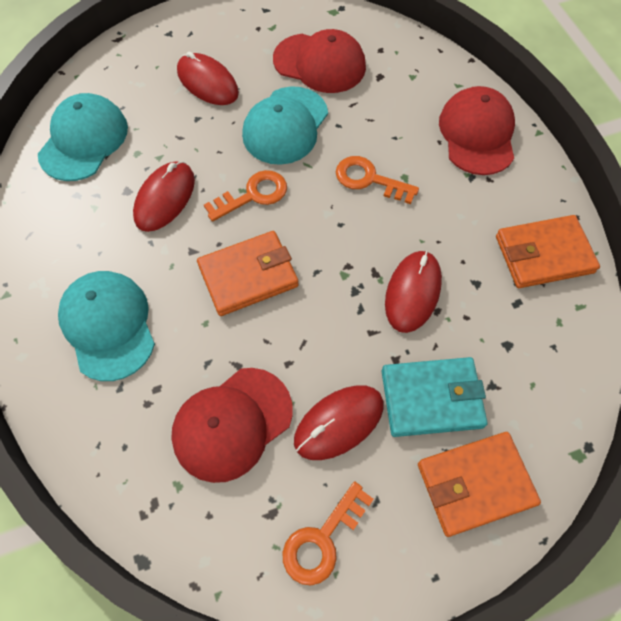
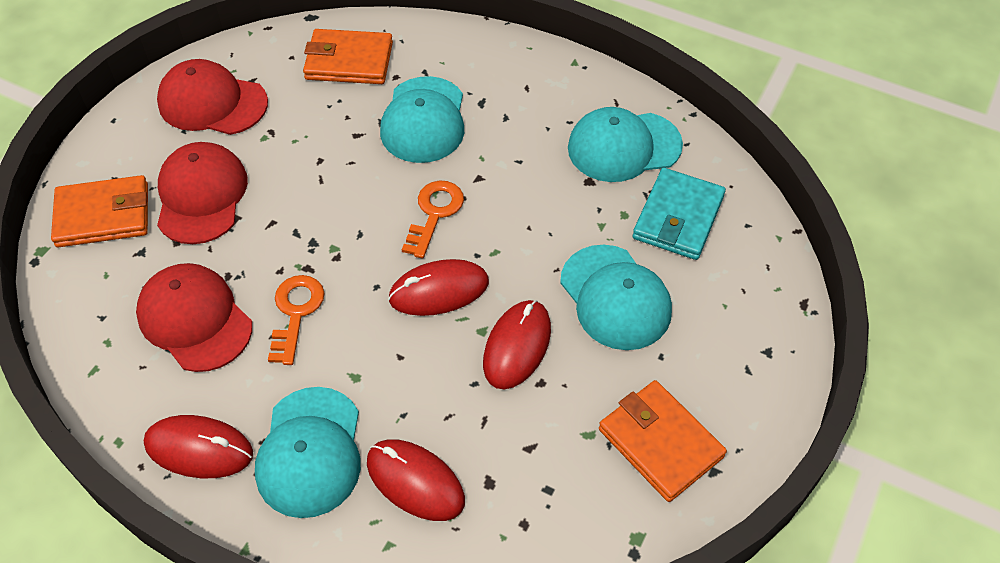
orange key: 3 -> 2
turquoise cap: 3 -> 4

